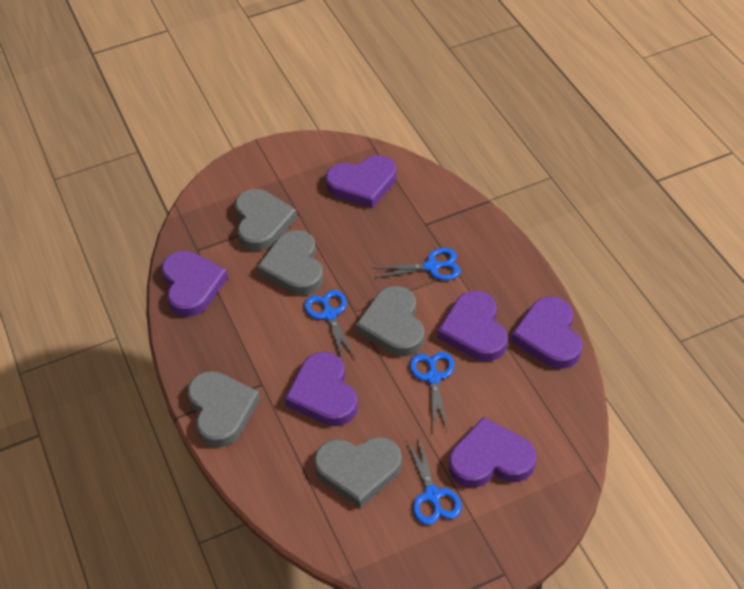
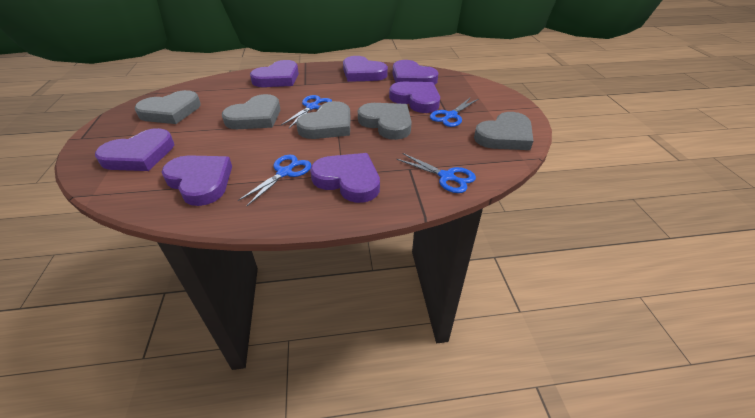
purple heart: 6 -> 7

